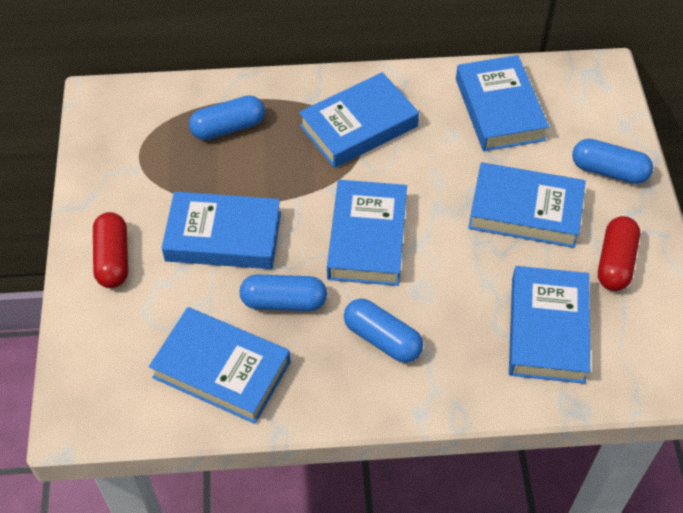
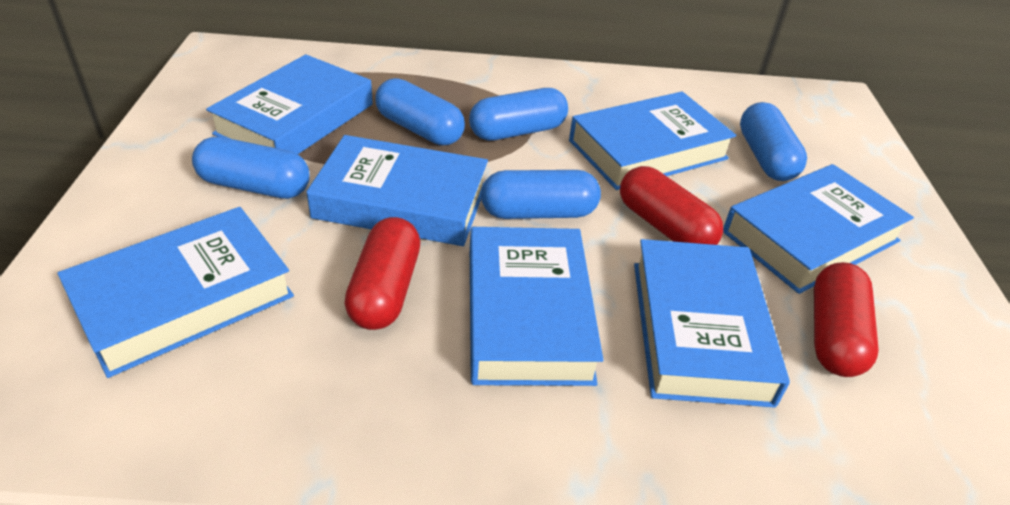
blue capsule: 4 -> 5
red capsule: 2 -> 3

